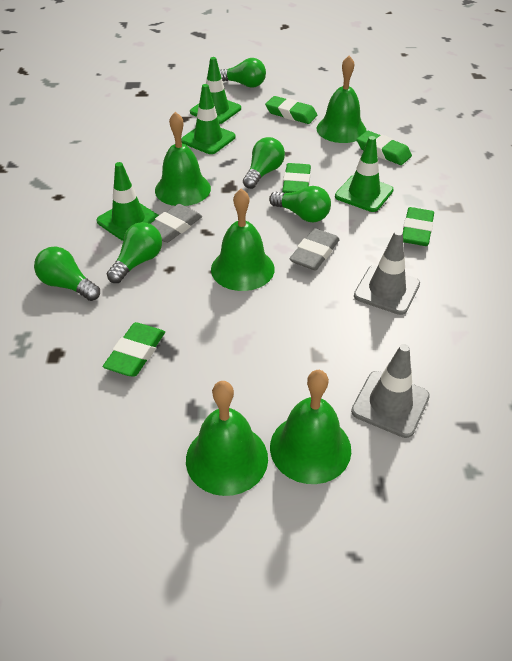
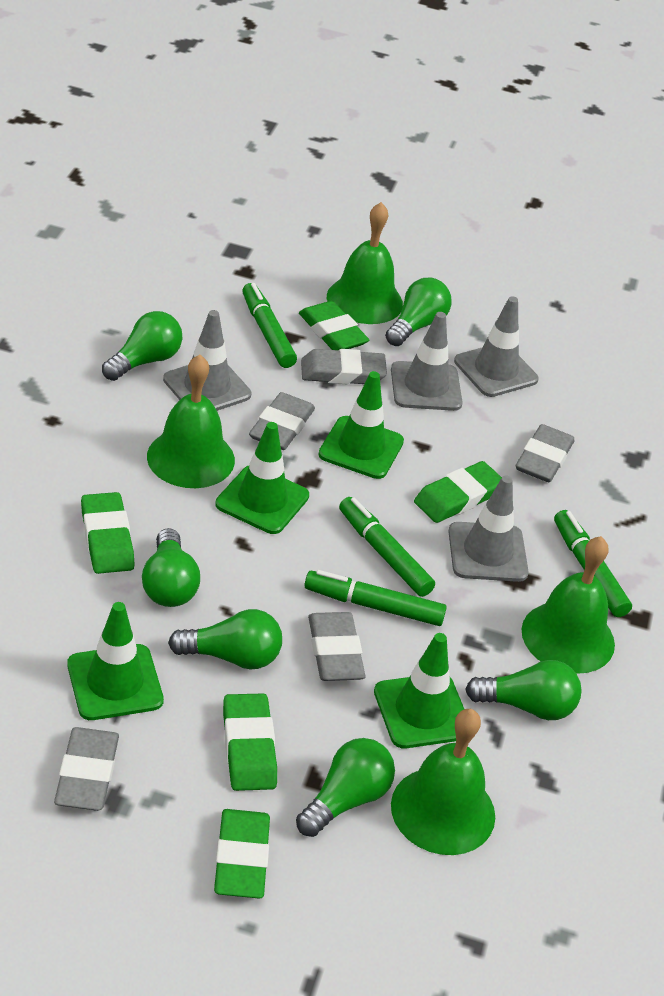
green bell: 5 -> 4
green light bulb: 5 -> 6
green marker: 0 -> 4
grey eraser: 2 -> 5
grey traffic cone: 2 -> 4

